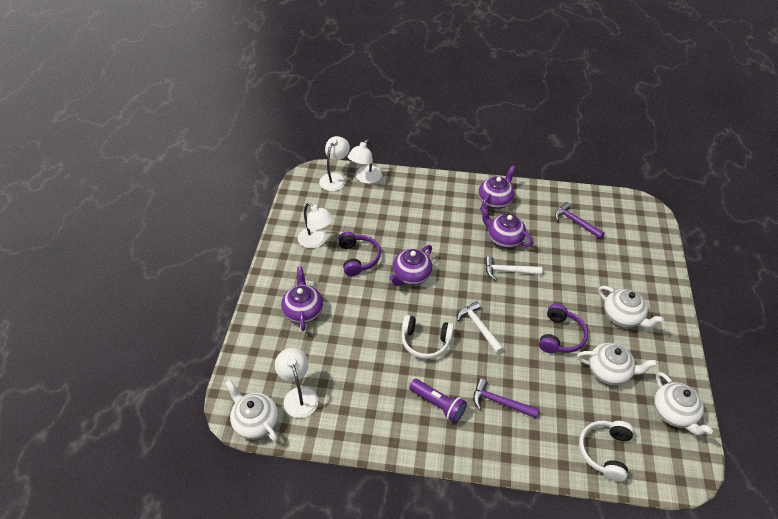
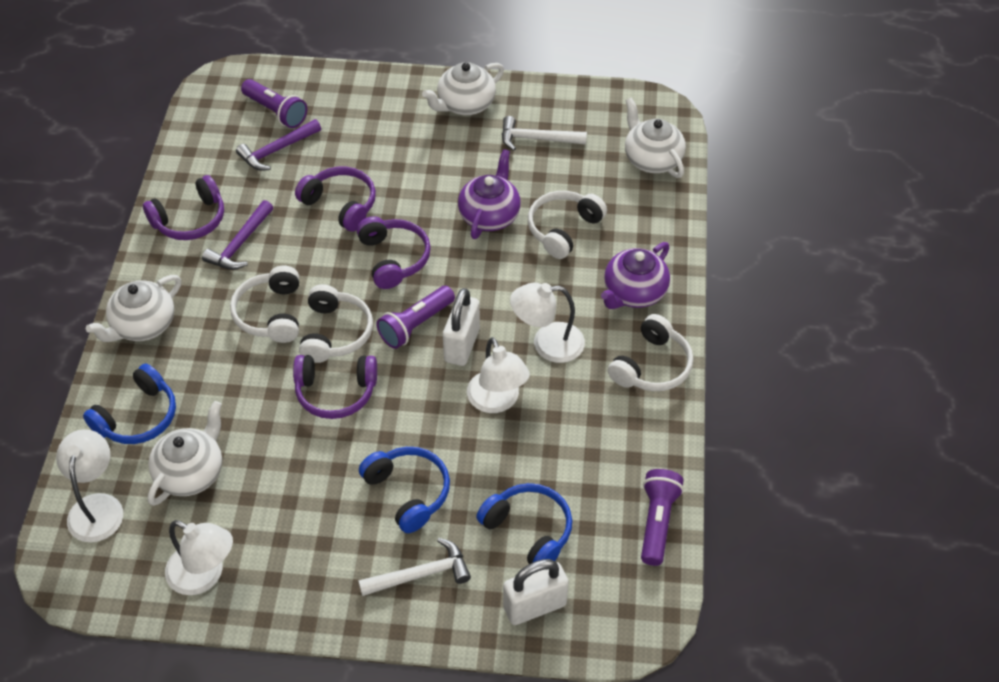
blue headphones: 0 -> 3
purple flashlight: 1 -> 3
purple headphones: 2 -> 4
purple teapot: 4 -> 2
white headphones: 2 -> 4
white padlock: 0 -> 2

